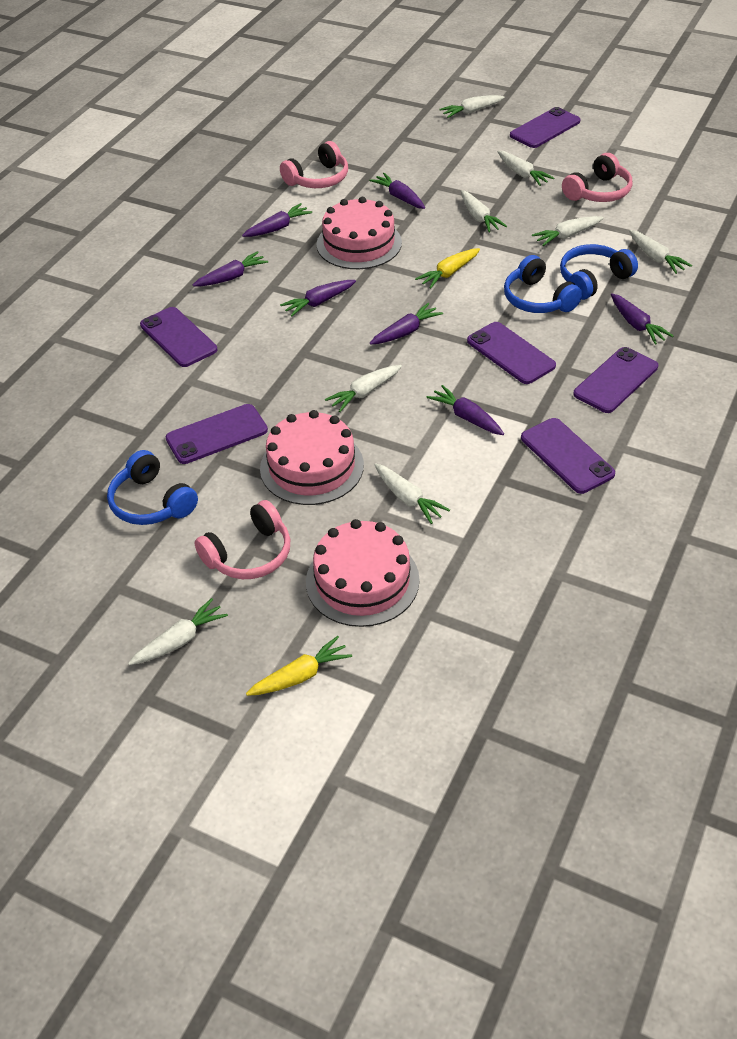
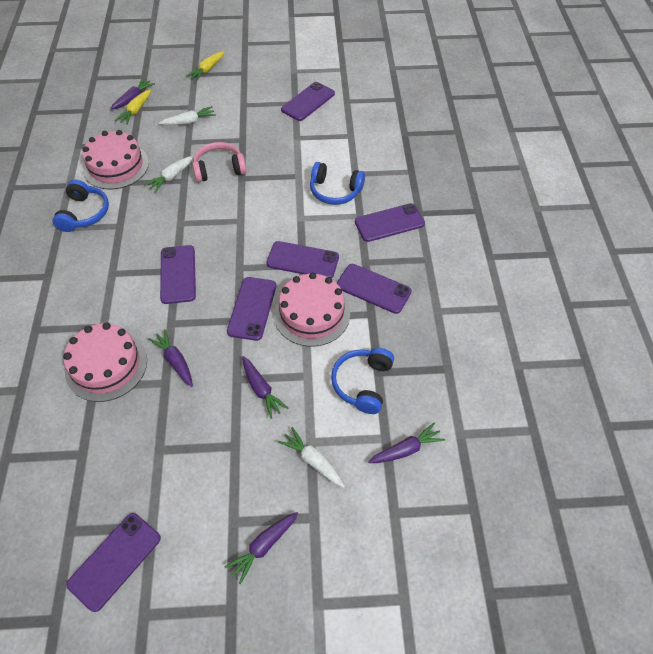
pink headphones: 3 -> 1
purple carrot: 7 -> 5
purple phone: 6 -> 7
white carrot: 8 -> 3

